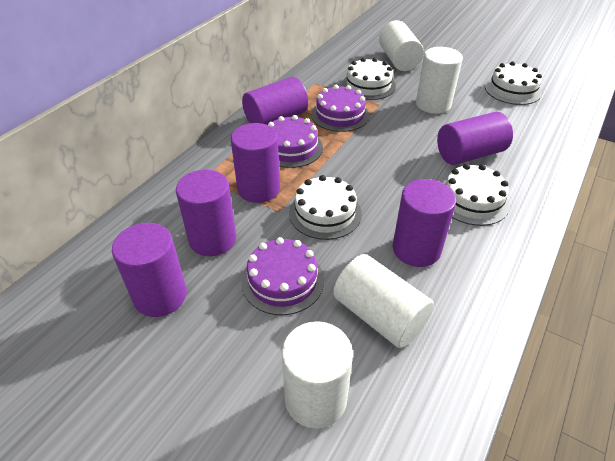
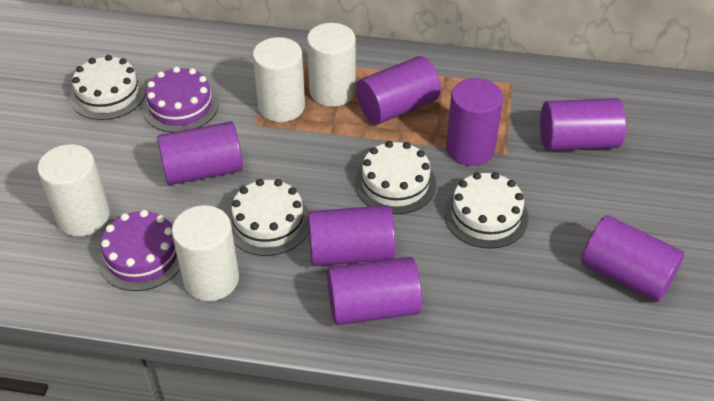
purple cake: 3 -> 2
purple cylinder: 6 -> 7

